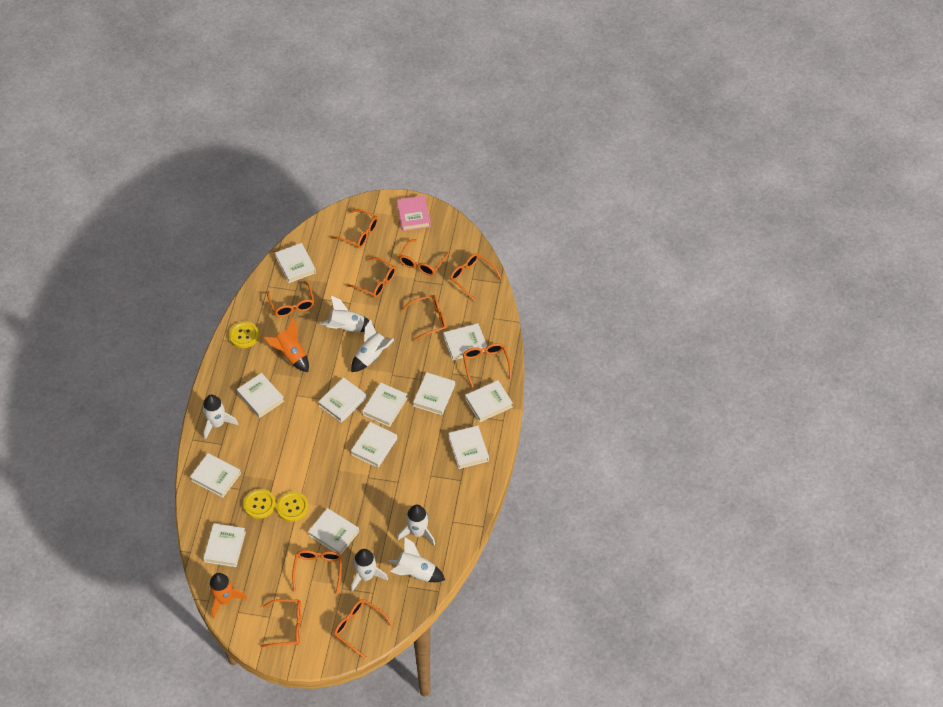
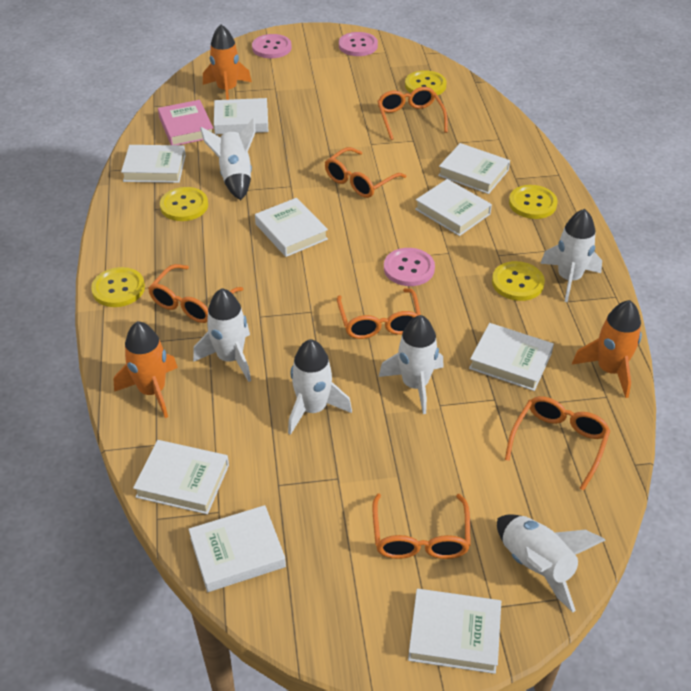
orange glasses: 10 -> 6
orange rocket: 2 -> 3
pink button: 0 -> 3
white book: 12 -> 9
yellow button: 3 -> 5

